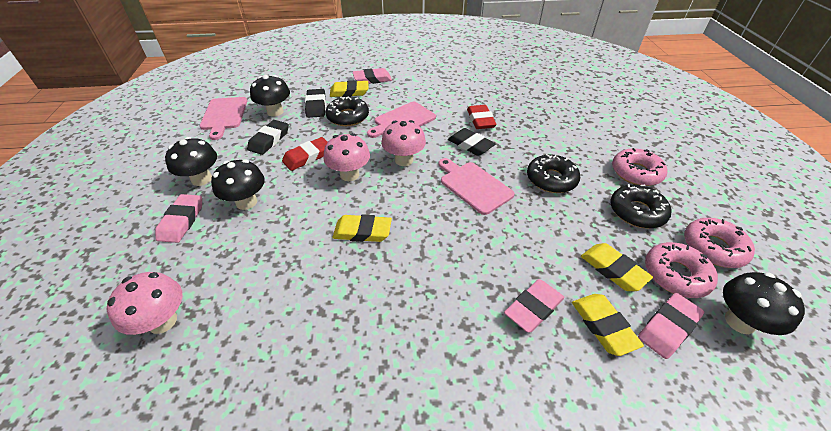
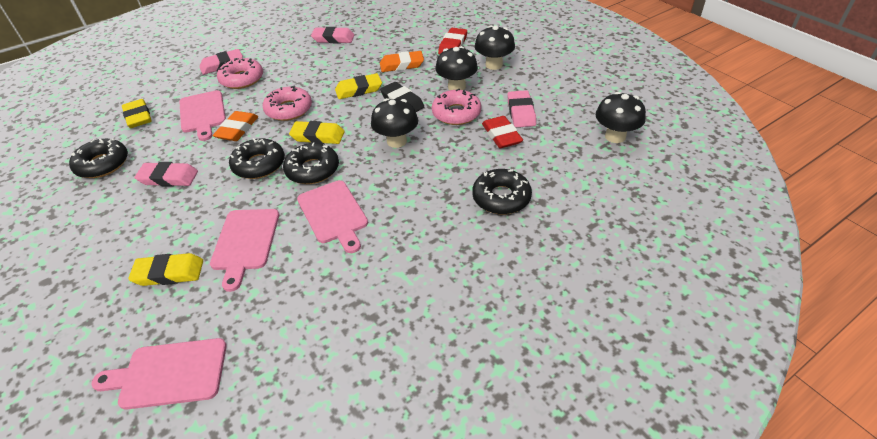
black donut: 3 -> 4
black eraser: 3 -> 1
orange eraser: 0 -> 2
pink cutting board: 3 -> 4
pink mushroom: 3 -> 0

